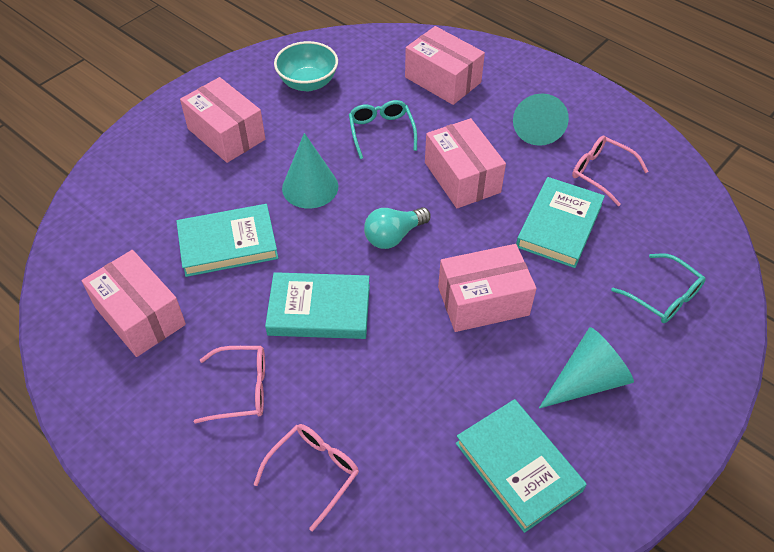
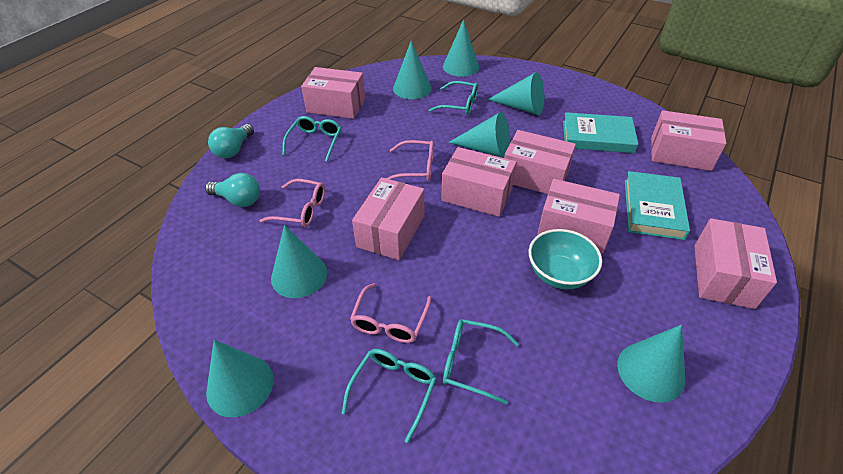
pink box: 5 -> 7
turquoise book: 4 -> 2
turquoise cone: 3 -> 7
turquoise glasses: 2 -> 4
turquoise light bulb: 1 -> 2

